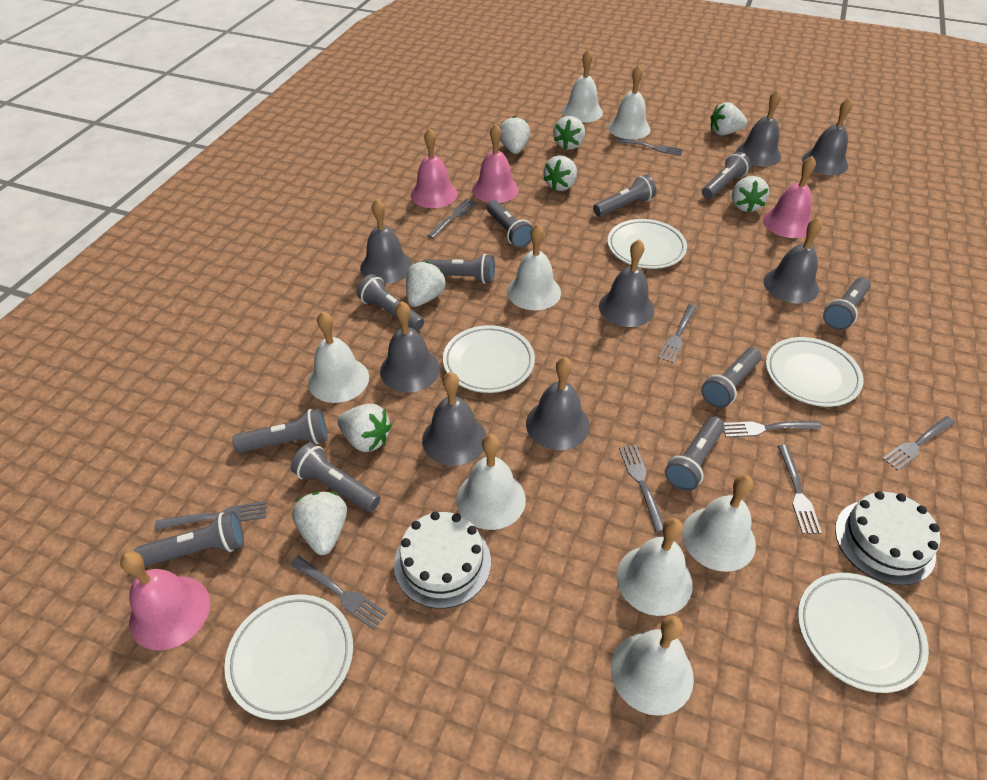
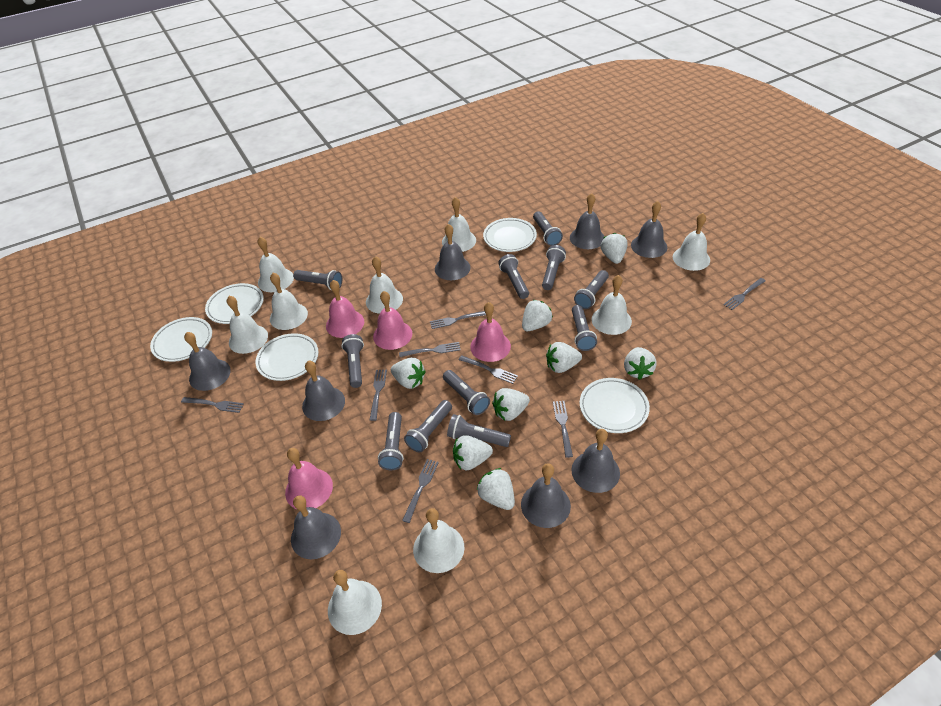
grey fork: 9 -> 8
white bell: 8 -> 9
white cake: 2 -> 0

